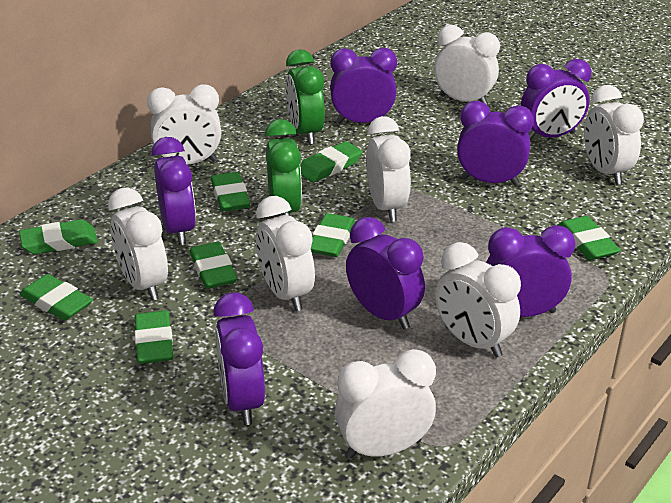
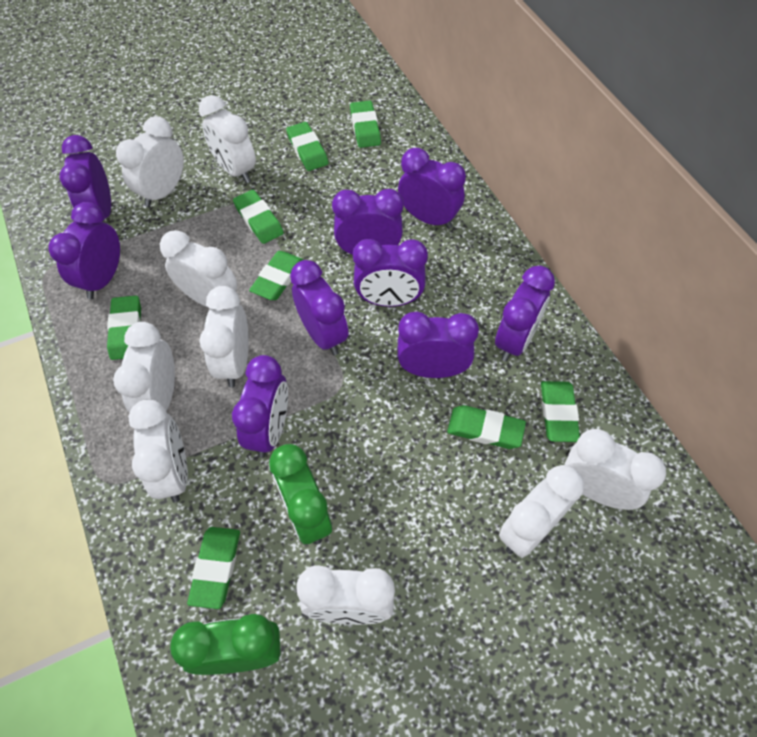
purple clock: 7 -> 9
white clock: 8 -> 9

